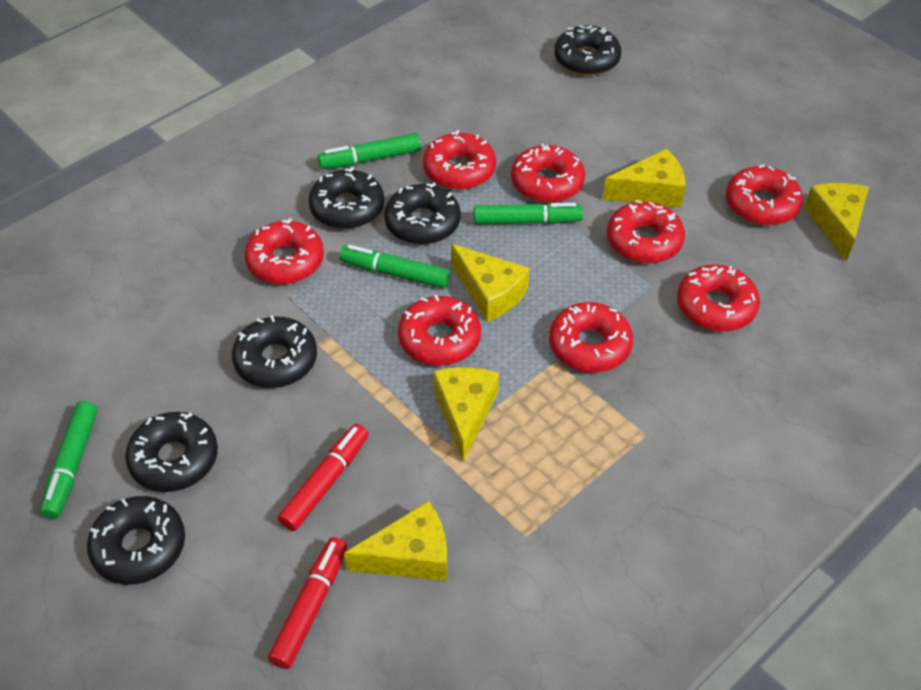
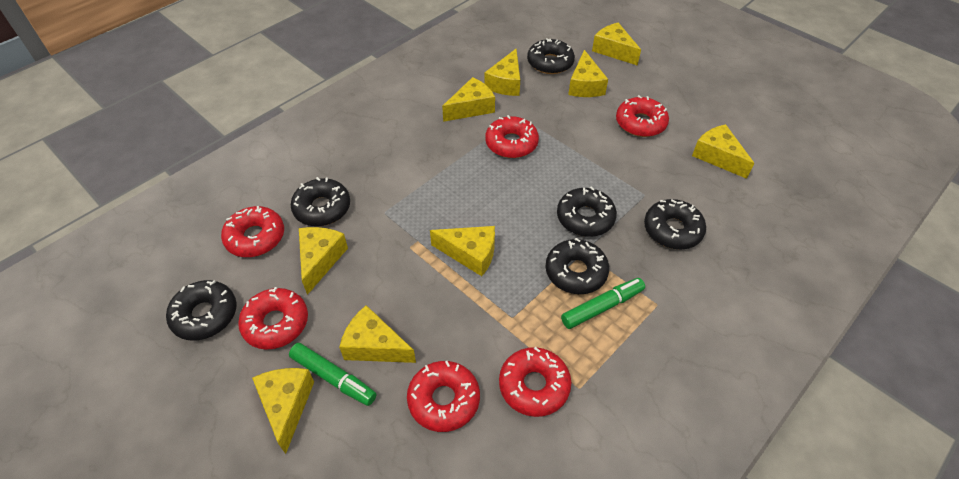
green marker: 4 -> 2
red donut: 8 -> 6
red marker: 2 -> 0
yellow cheese: 5 -> 9

